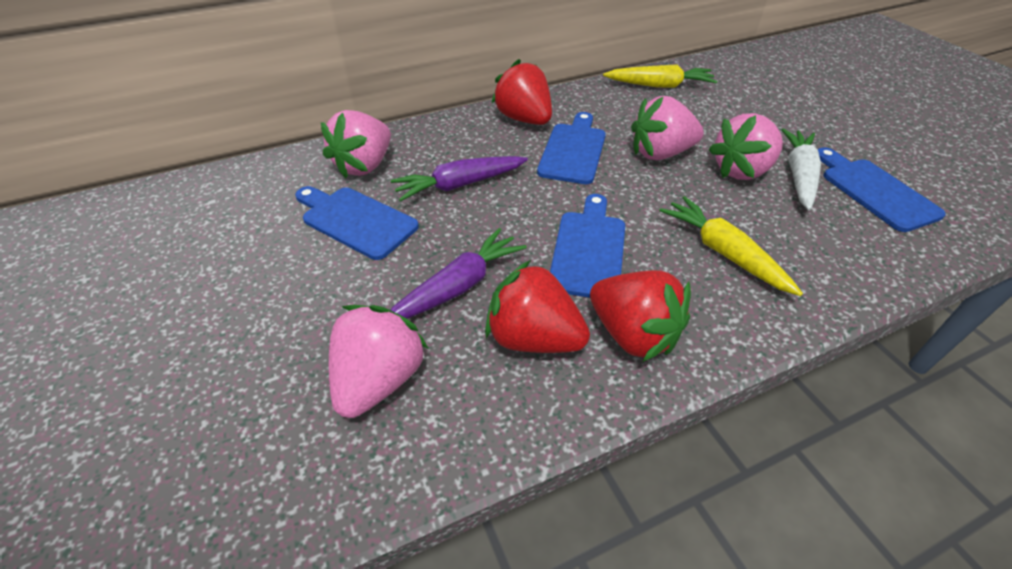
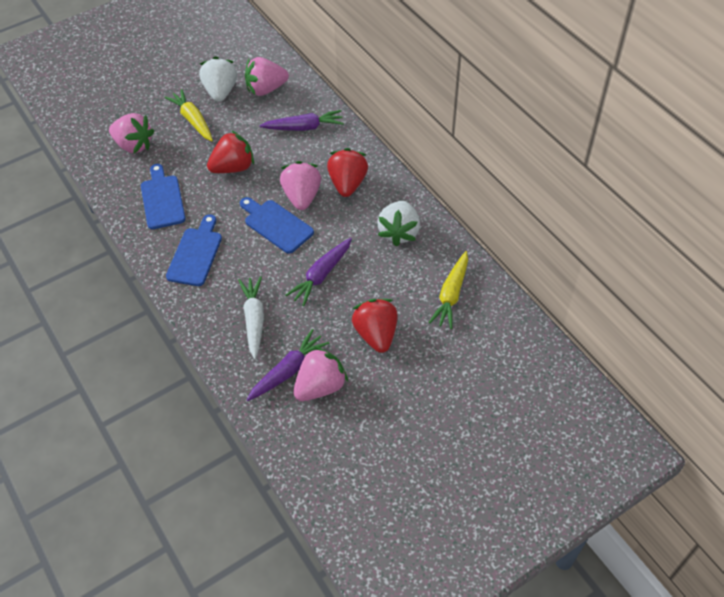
blue cutting board: 4 -> 3
purple carrot: 2 -> 3
white strawberry: 0 -> 2

